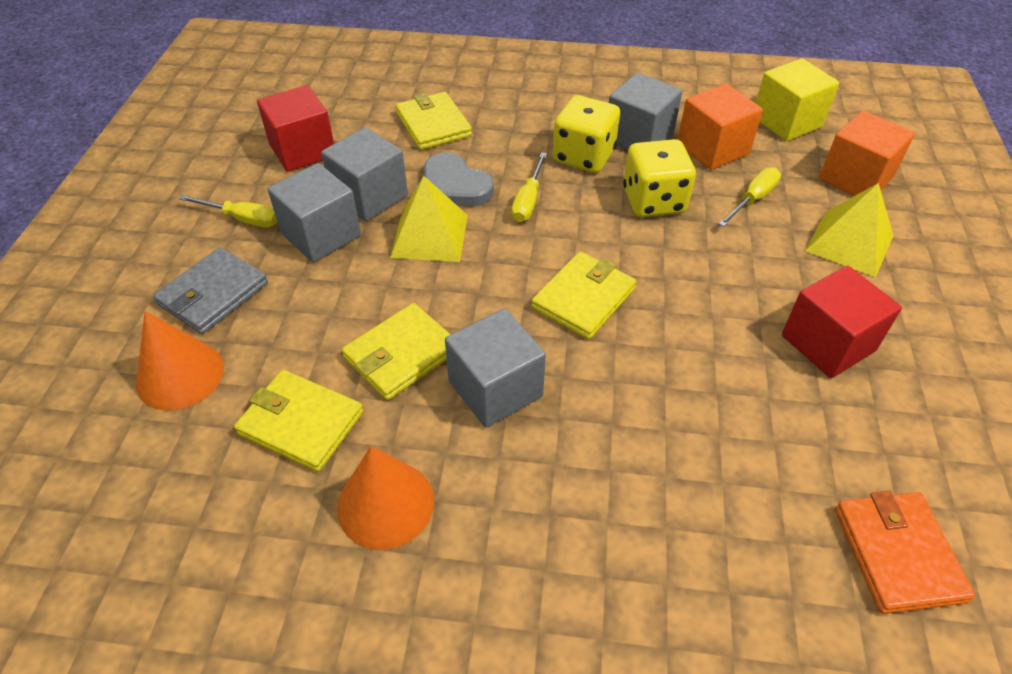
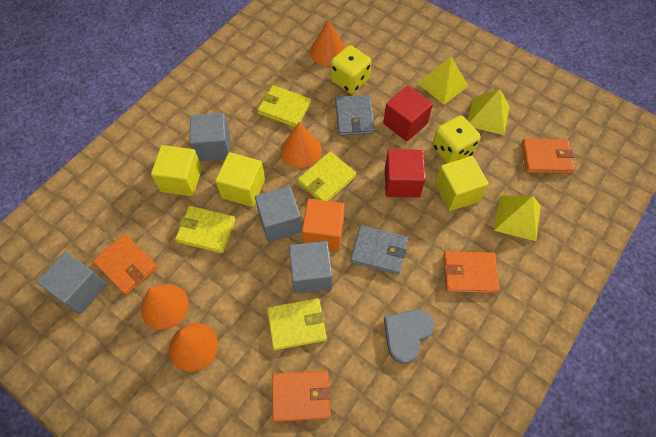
grey wallet: 1 -> 2
orange cone: 2 -> 4
orange cube: 2 -> 1
orange wallet: 1 -> 4
yellow cube: 1 -> 3
yellow pyramid: 2 -> 3
yellow screwdriver: 3 -> 0

